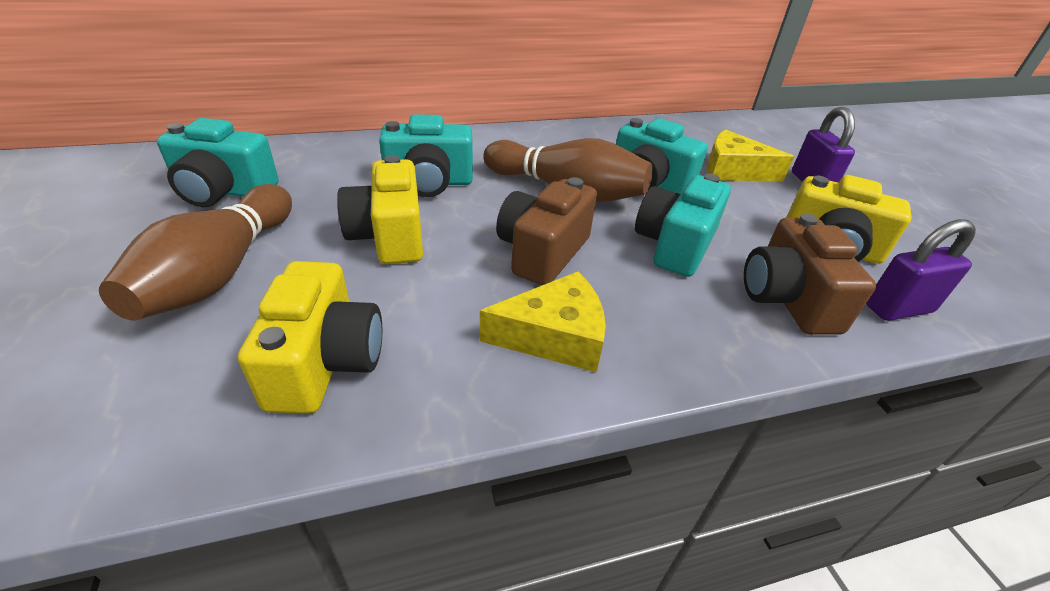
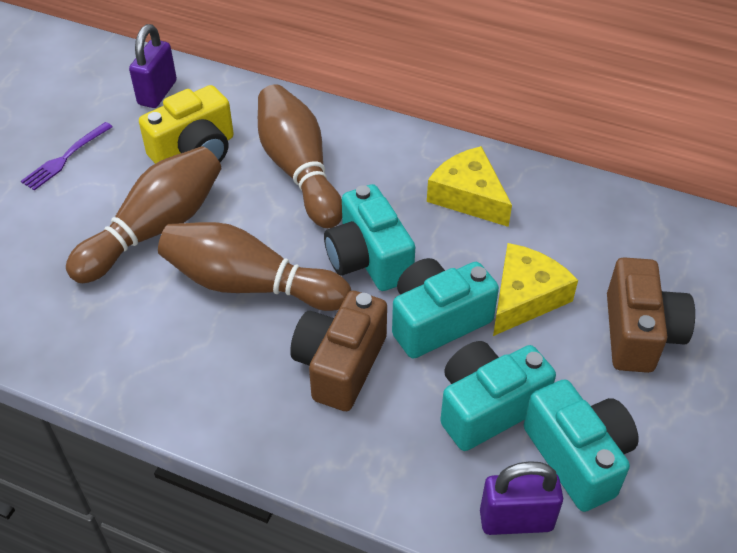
brown bowling pin: 2 -> 3
purple fork: 0 -> 1
yellow camera: 3 -> 1

